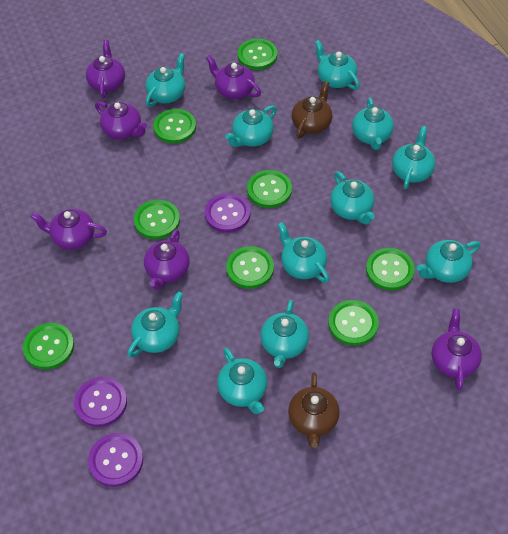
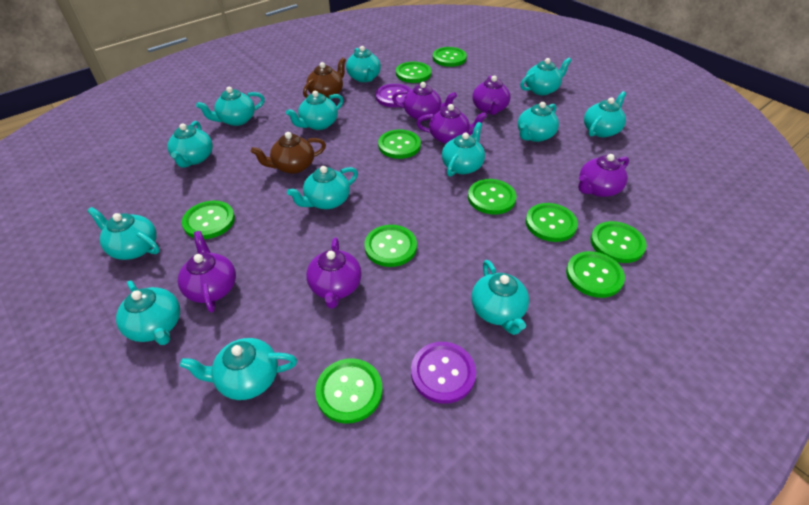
green button: 8 -> 10
purple button: 3 -> 2
turquoise teapot: 11 -> 13

